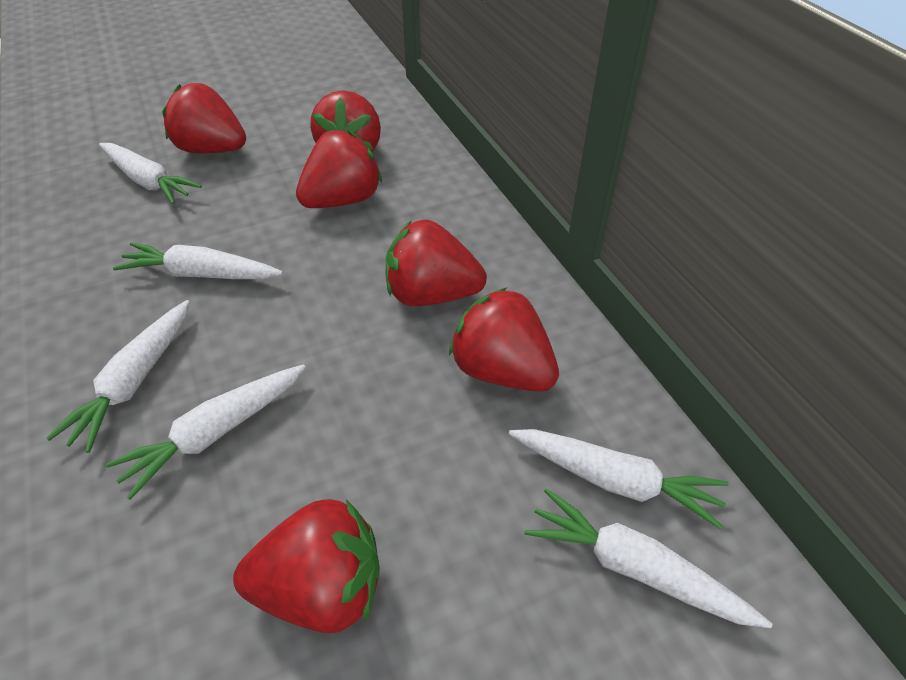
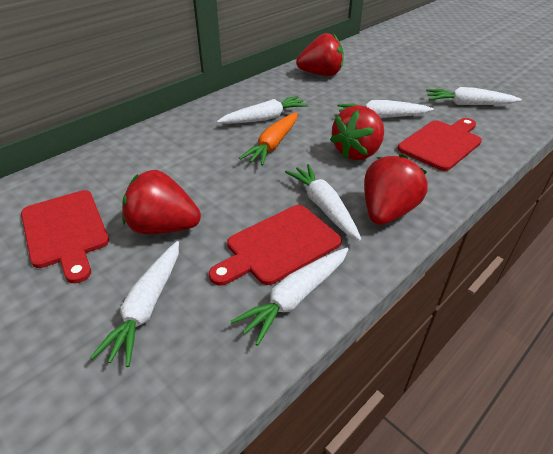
orange carrot: 0 -> 1
red cutting board: 0 -> 3
red strawberry: 6 -> 4

